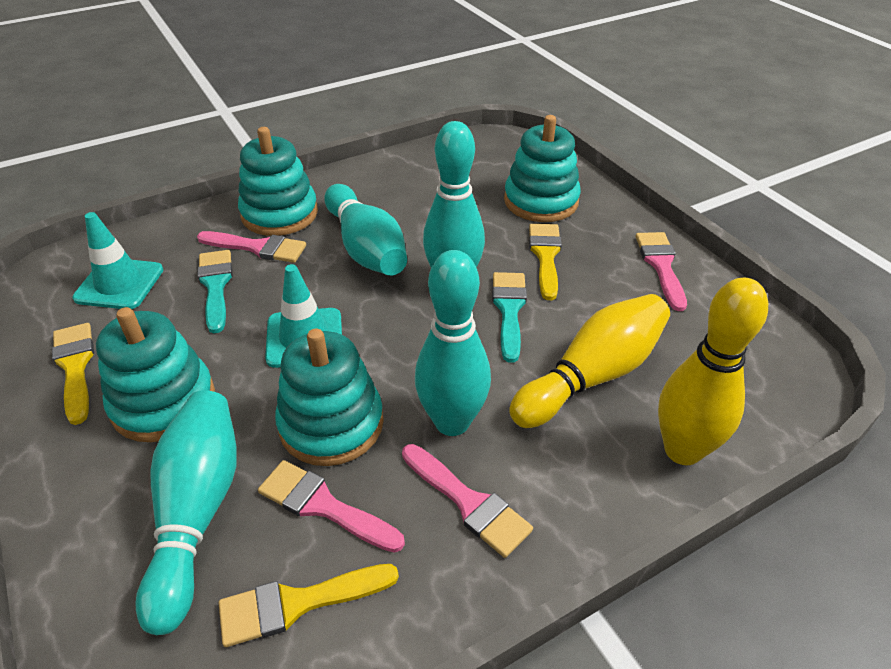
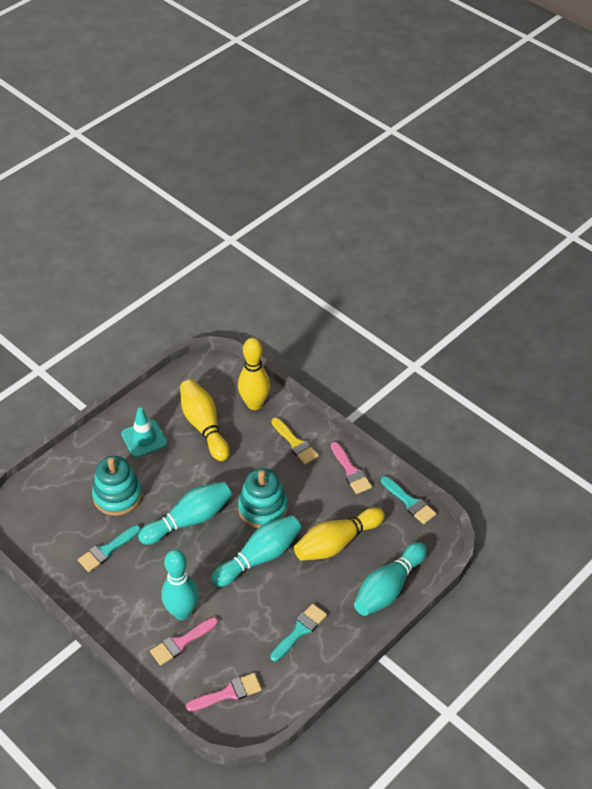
pink brush: 4 -> 3
turquoise brush: 2 -> 3
turquoise stacking toy: 4 -> 2
turquoise traffic cone: 2 -> 1
yellow bowling pin: 2 -> 3
yellow brush: 3 -> 1

